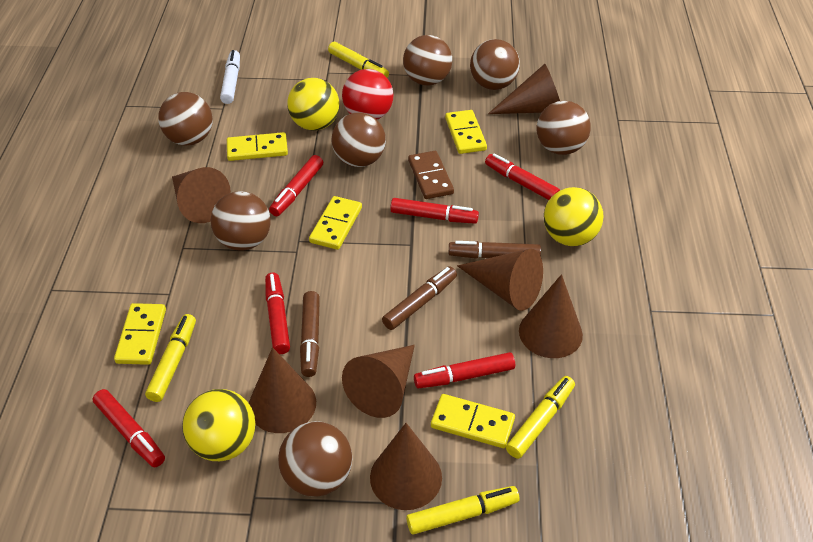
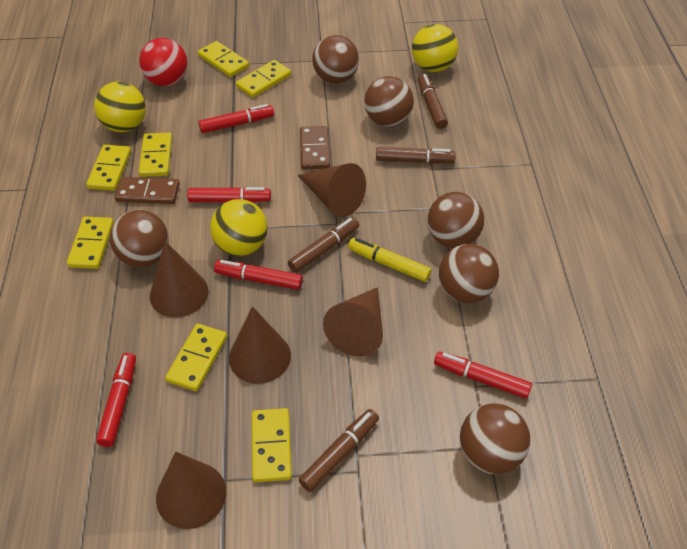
brown ball: 7 -> 6
brown cone: 7 -> 5
brown domino: 1 -> 2
brown marker: 3 -> 4
red marker: 6 -> 5
white marker: 1 -> 0
yellow domino: 5 -> 7
yellow marker: 4 -> 1

